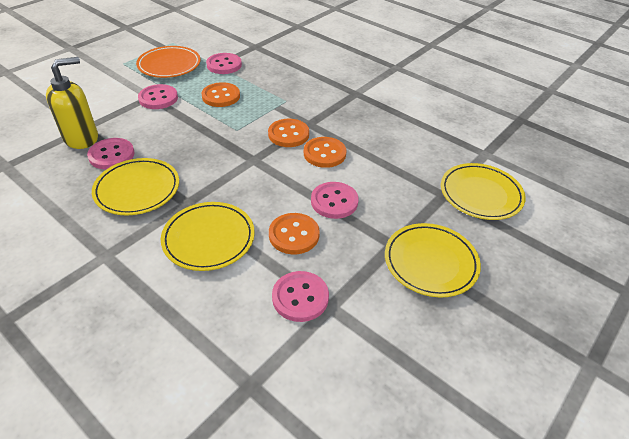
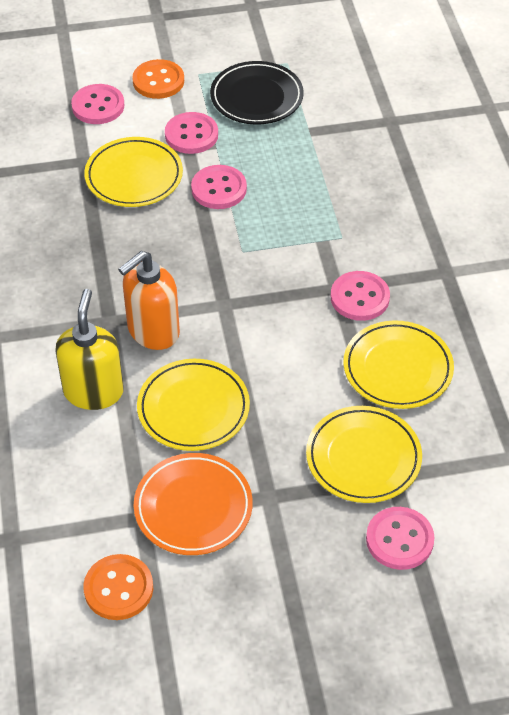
black plate: 0 -> 1
orange button: 4 -> 2
orange soap dispenser: 0 -> 1

